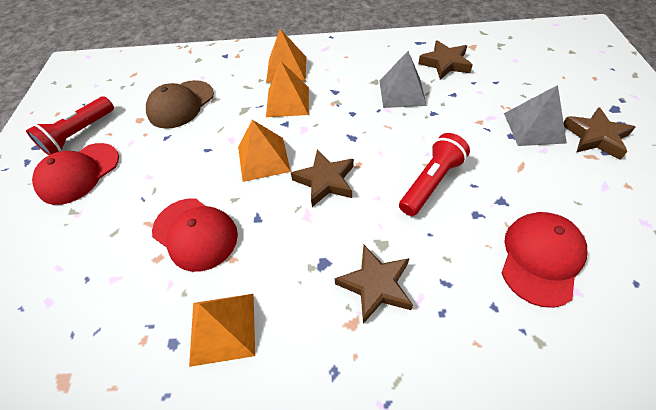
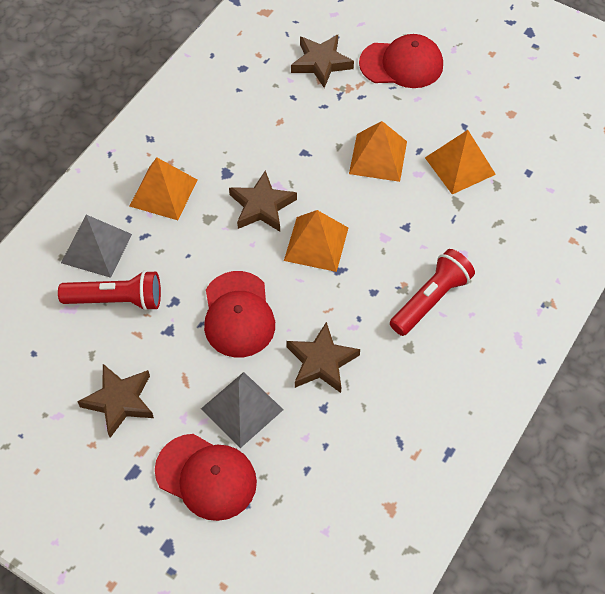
brown cap: 1 -> 0

